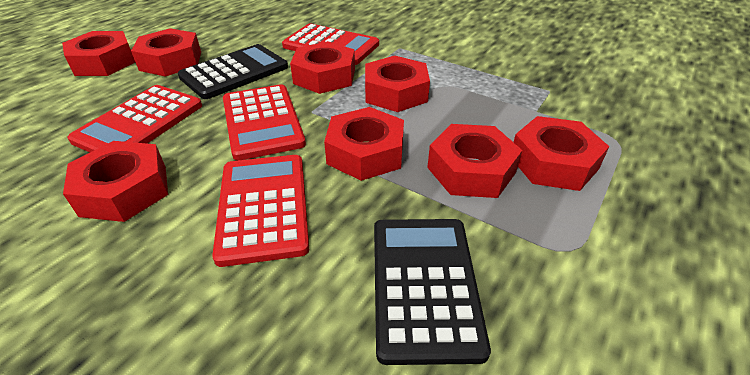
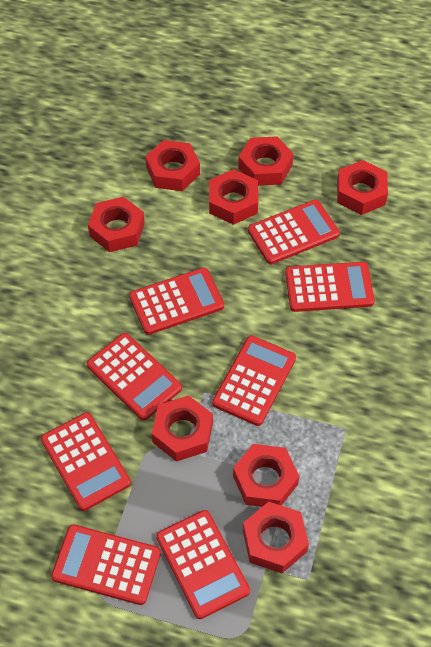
black calculator: 2 -> 0
red calculator: 4 -> 8

